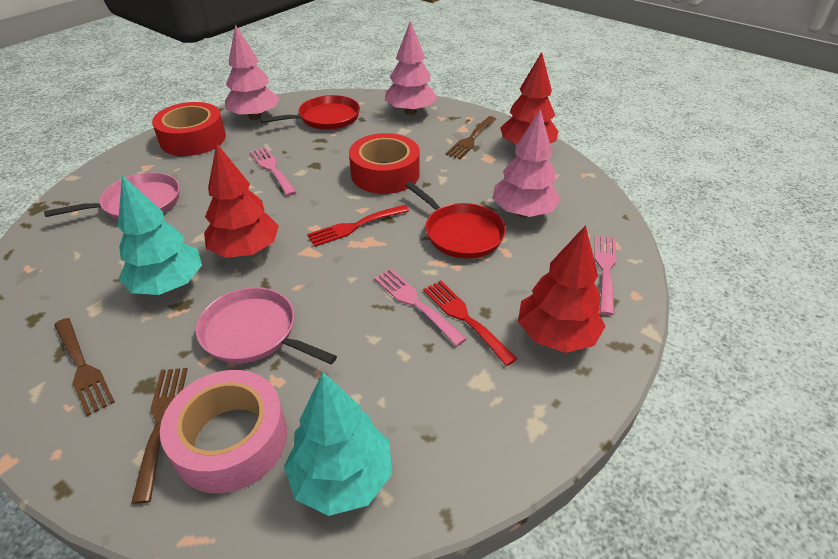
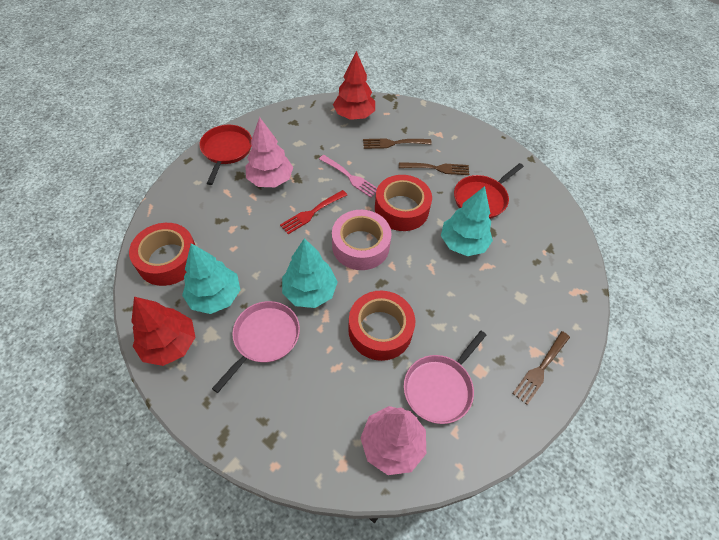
pink fork: 3 -> 1
pink tree: 3 -> 2
red fork: 2 -> 1
red tape: 2 -> 3
red tree: 3 -> 2
turquoise tree: 2 -> 3

